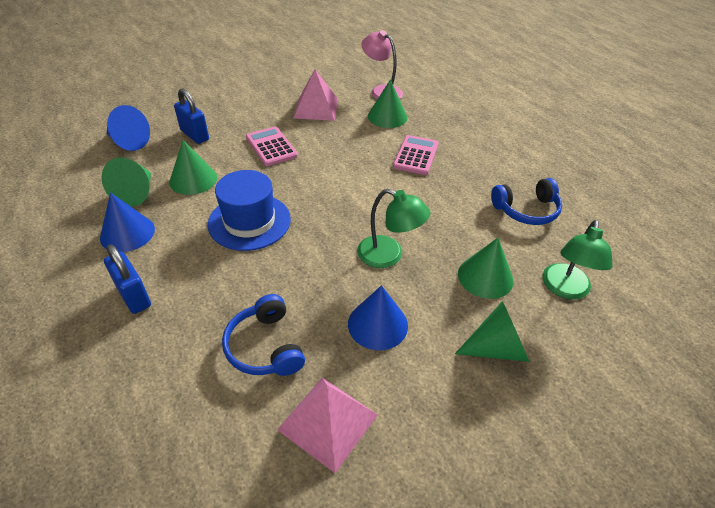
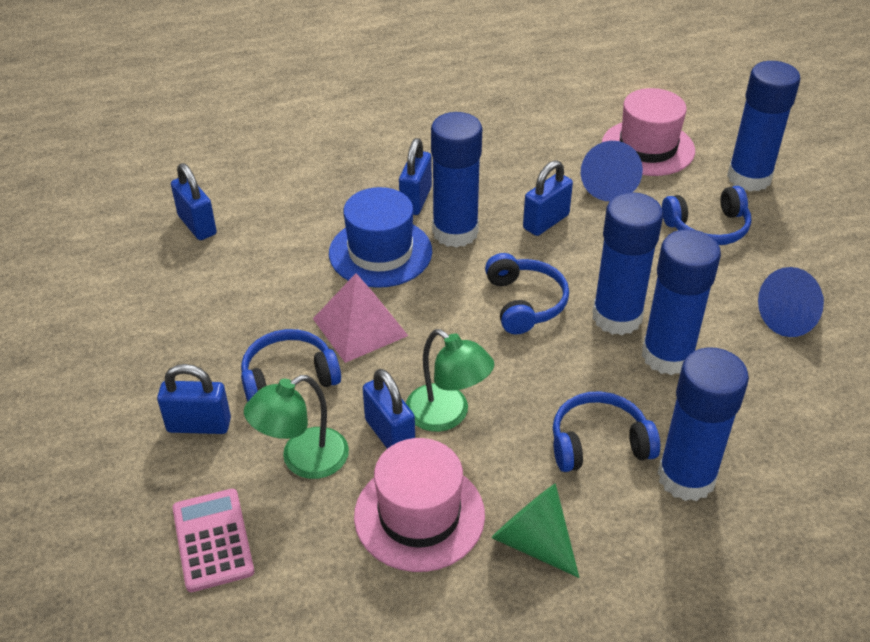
blue cone: 3 -> 2
blue glue stick: 0 -> 5
blue headphones: 2 -> 4
blue padlock: 2 -> 5
green cone: 5 -> 1
pink calculator: 2 -> 1
pink hat: 0 -> 2
pink lamp: 1 -> 0
pink pyramid: 2 -> 1

